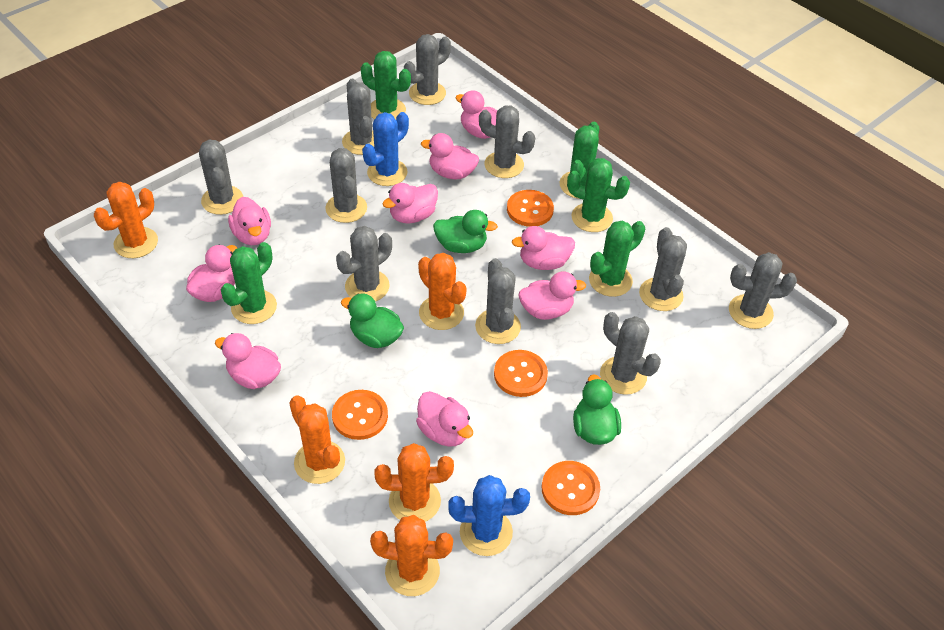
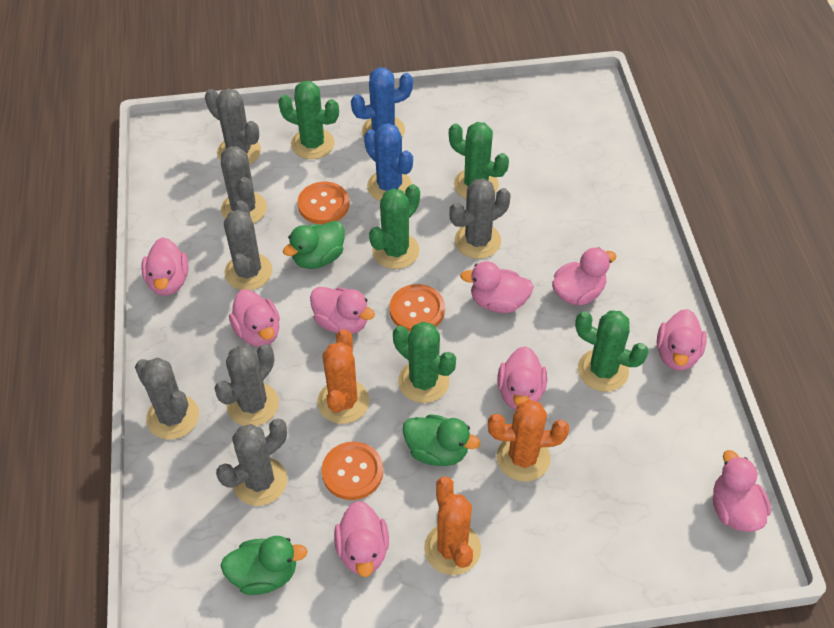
grey cactus: 10 -> 7
orange button: 4 -> 3
orange cactus: 5 -> 3

